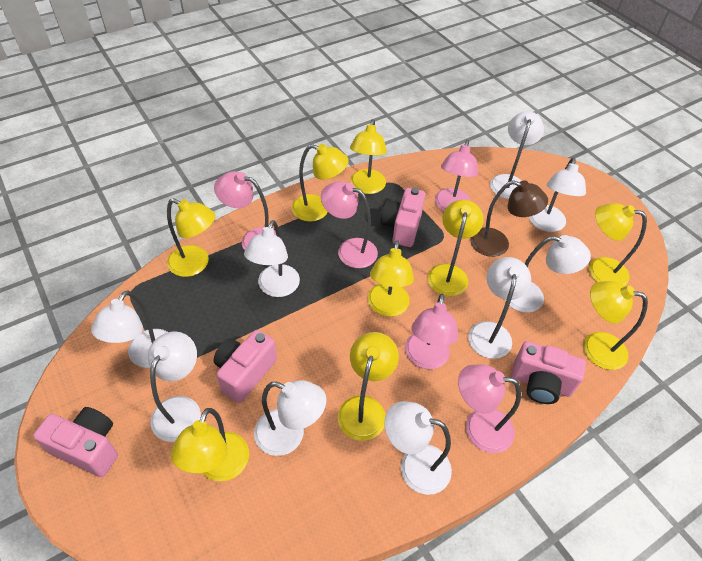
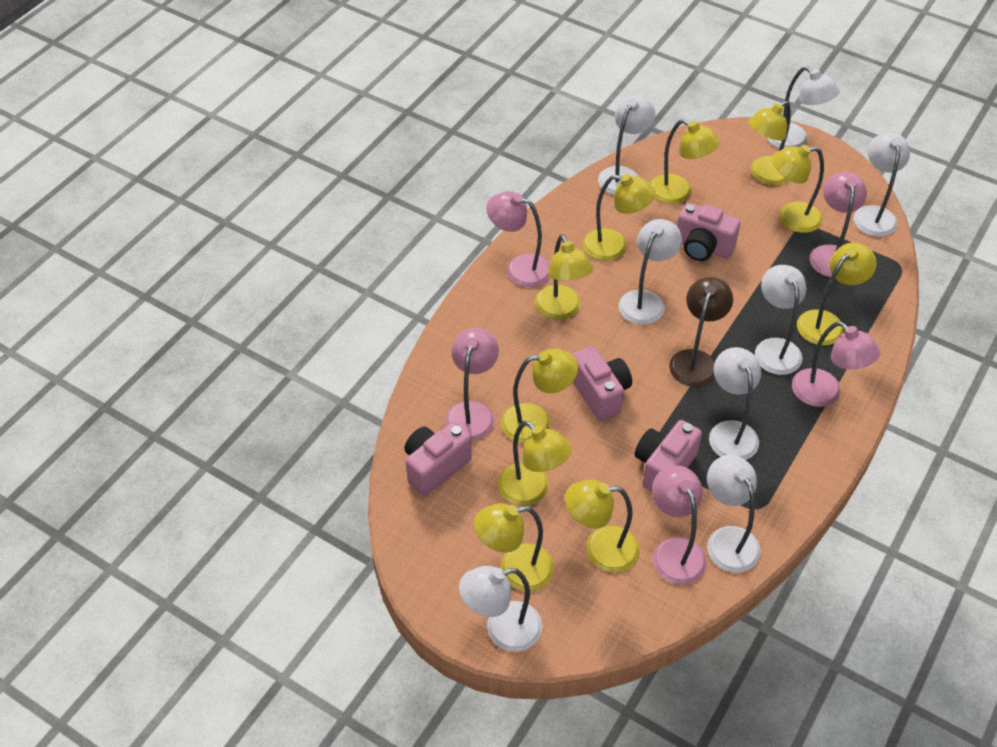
white lamp: 9 -> 8
yellow lamp: 9 -> 10

